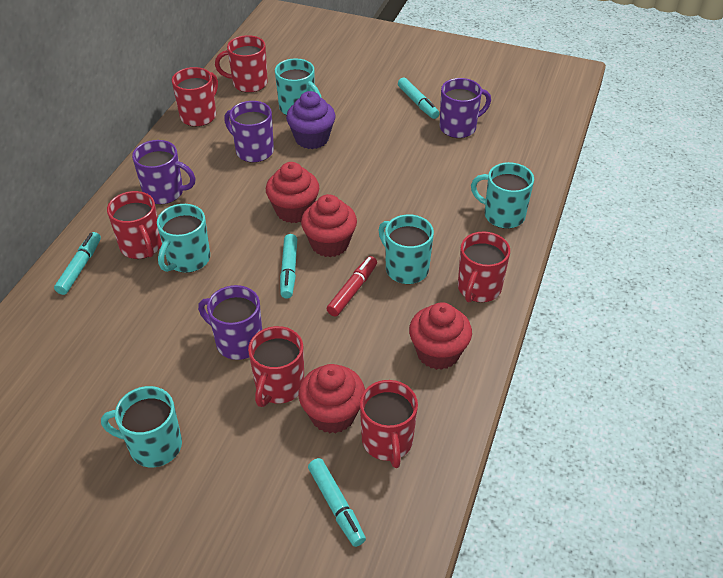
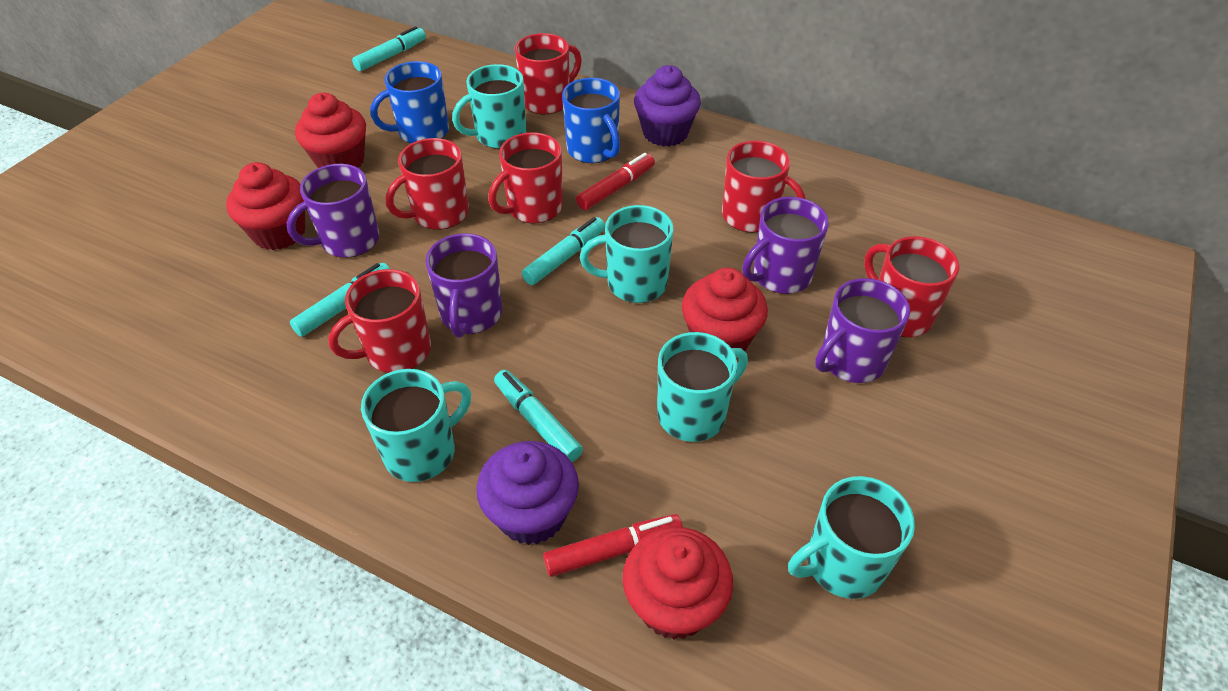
blue mug: 0 -> 2
purple cupcake: 1 -> 2
red marker: 1 -> 2

